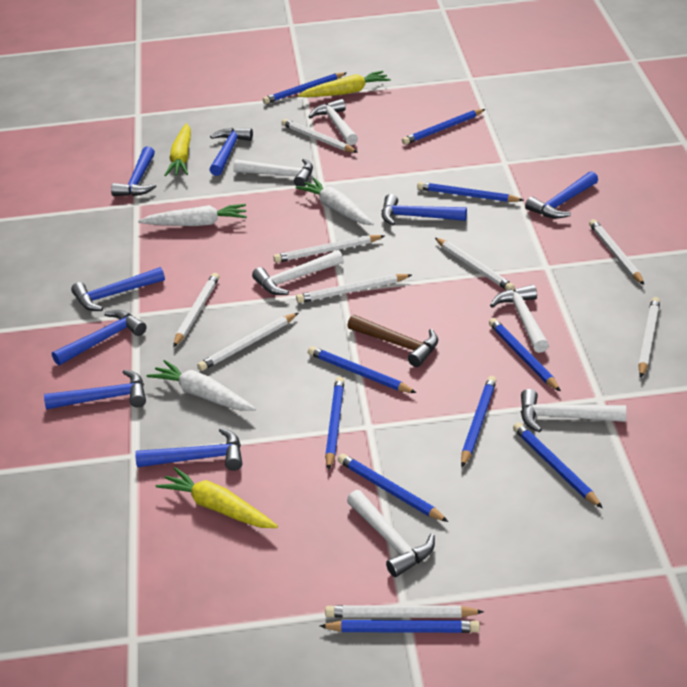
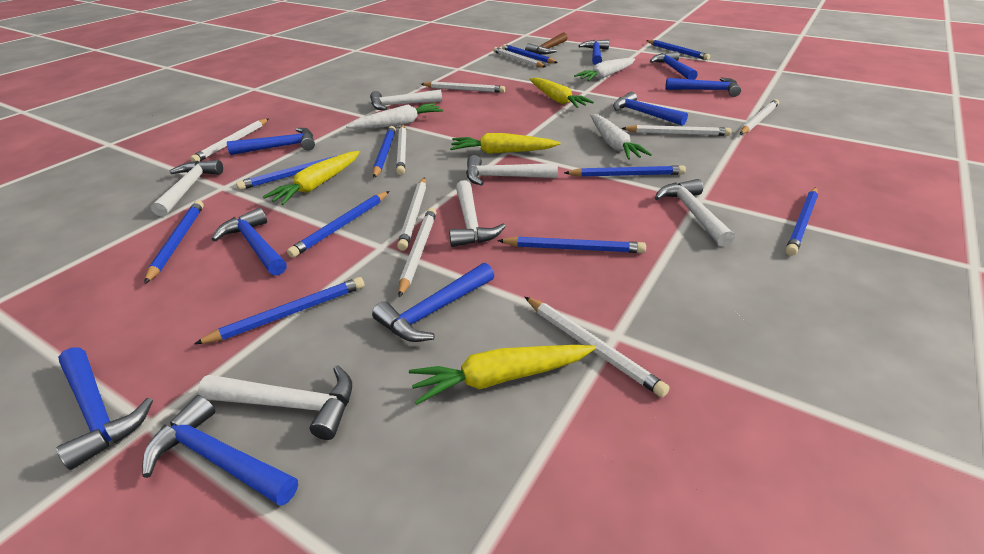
blue hammer: 8 -> 9
yellow carrot: 3 -> 4

